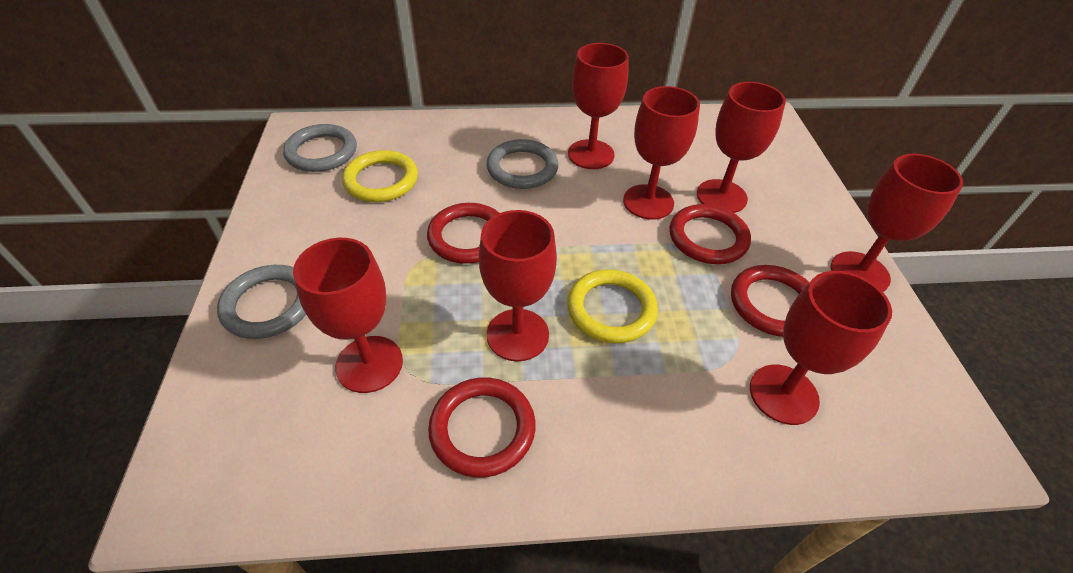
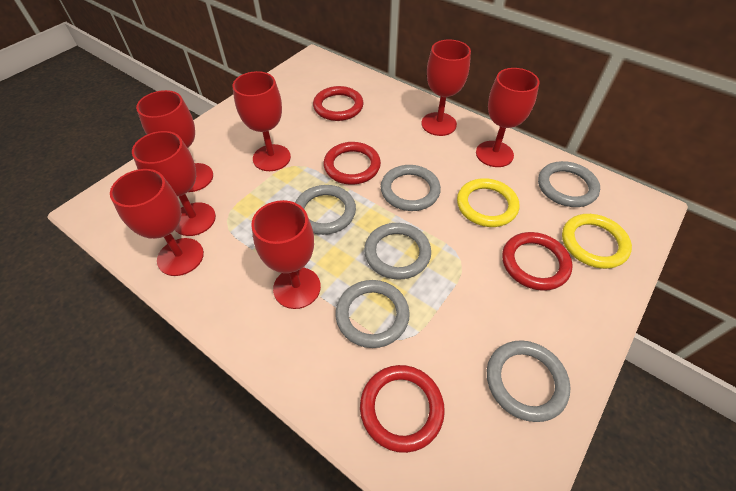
grey ring: 3 -> 6

